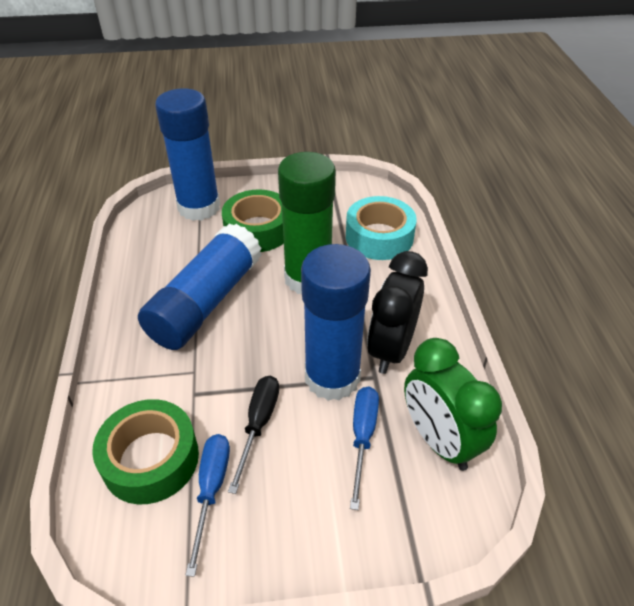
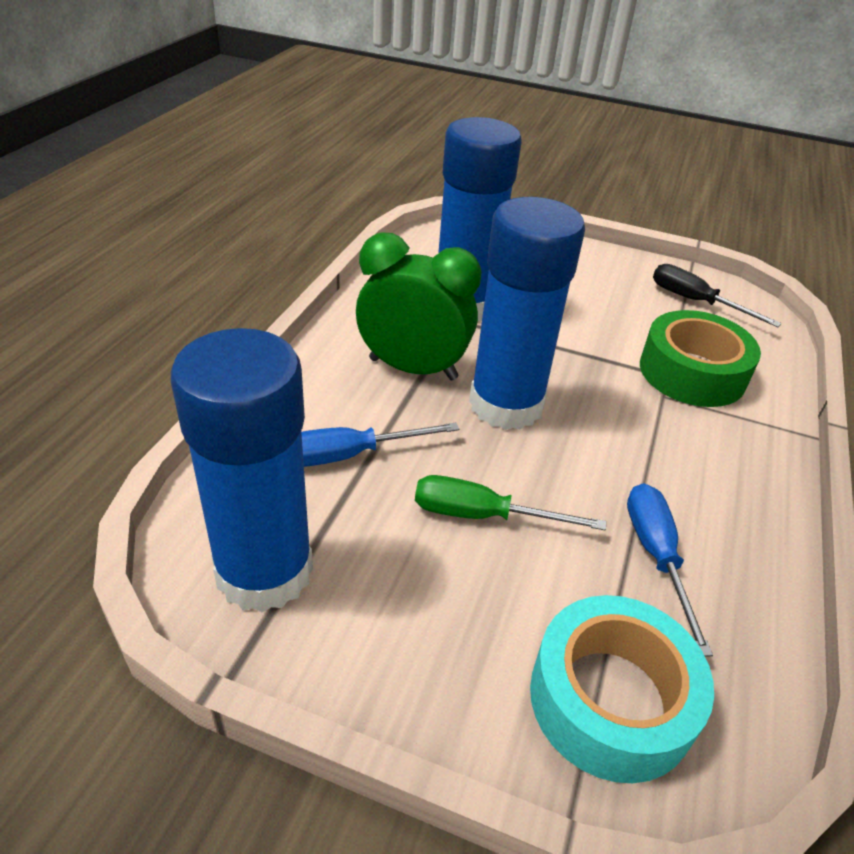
black clock: 1 -> 0
green glue stick: 1 -> 0
green screwdriver: 0 -> 1
green tape: 2 -> 1

